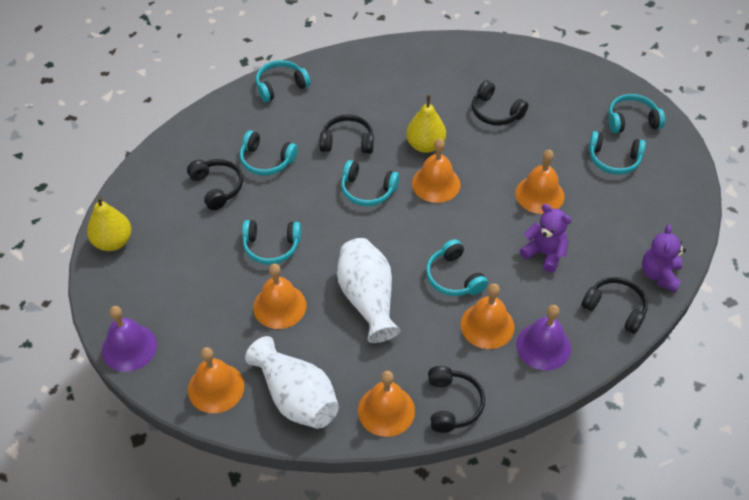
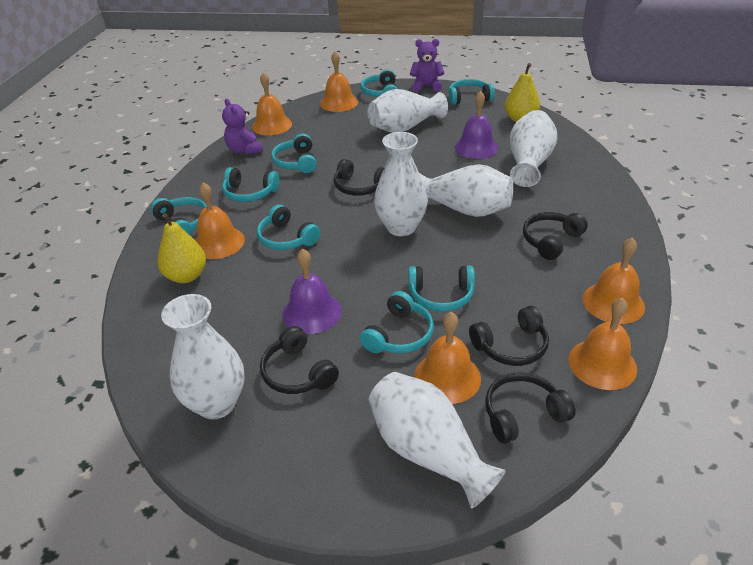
turquoise headphones: 7 -> 8
white vase: 2 -> 6

